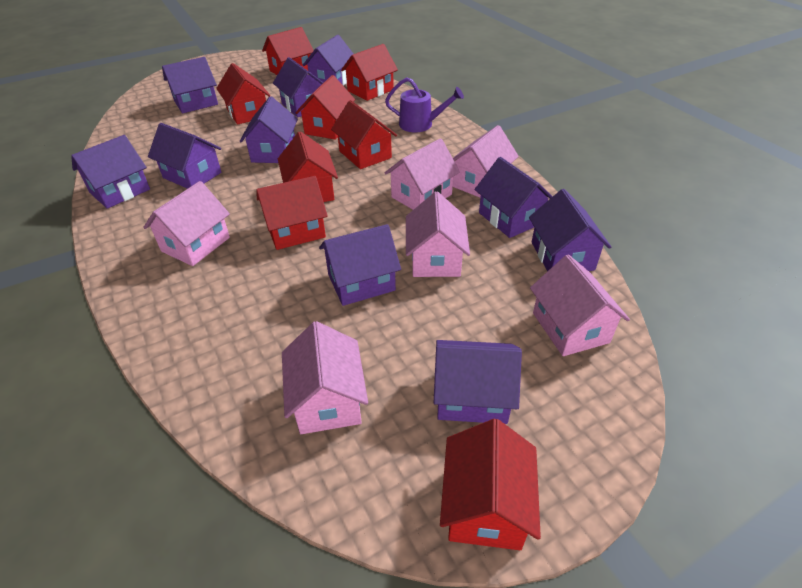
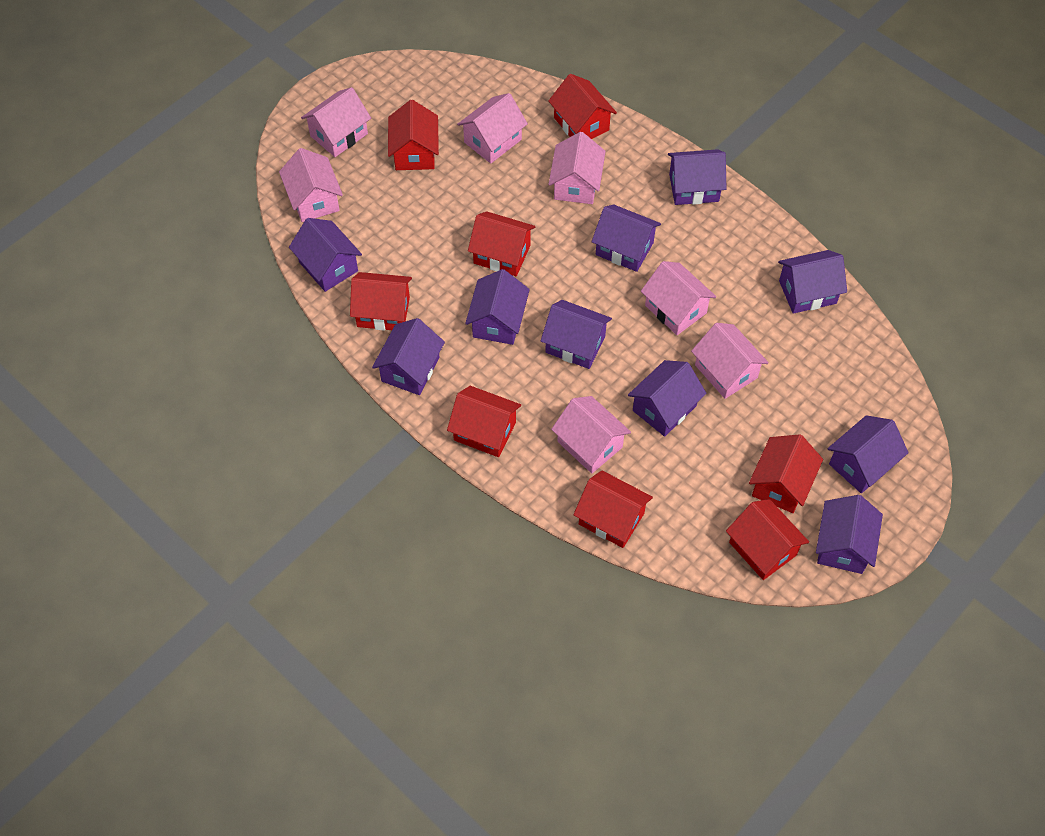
pink house: 6 -> 7
purple watering can: 1 -> 0

